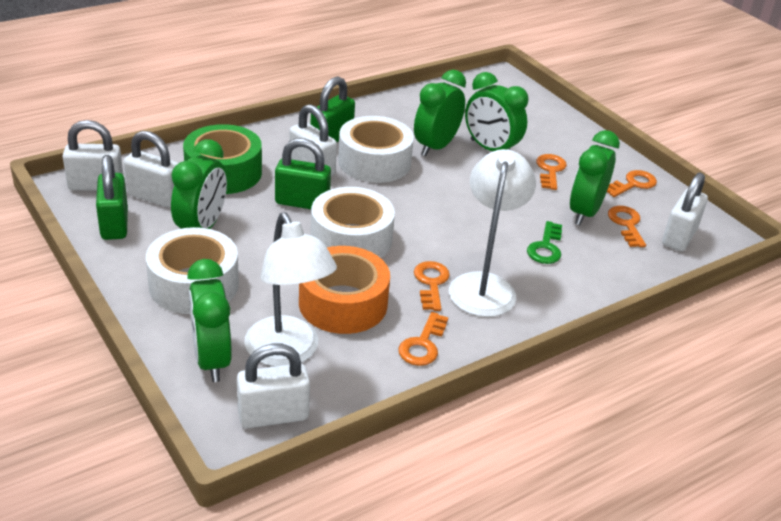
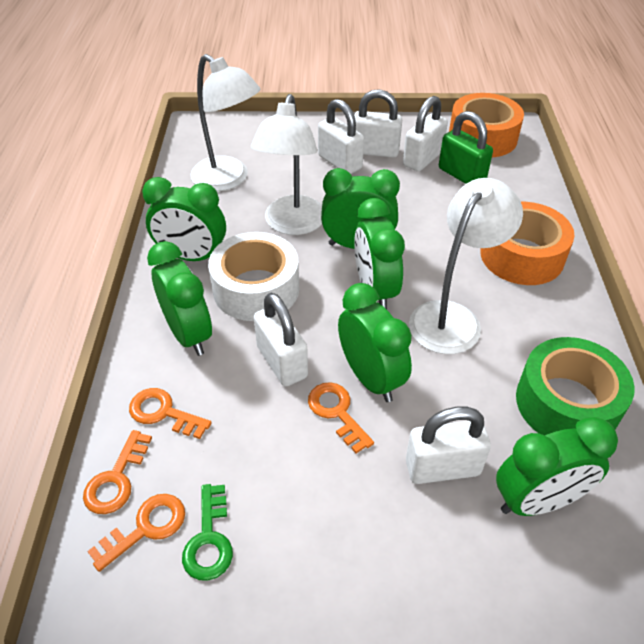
green clock: 5 -> 6
green padlock: 3 -> 1
orange key: 5 -> 4
orange tape: 1 -> 2
white lamp: 2 -> 3
white tape: 3 -> 1

